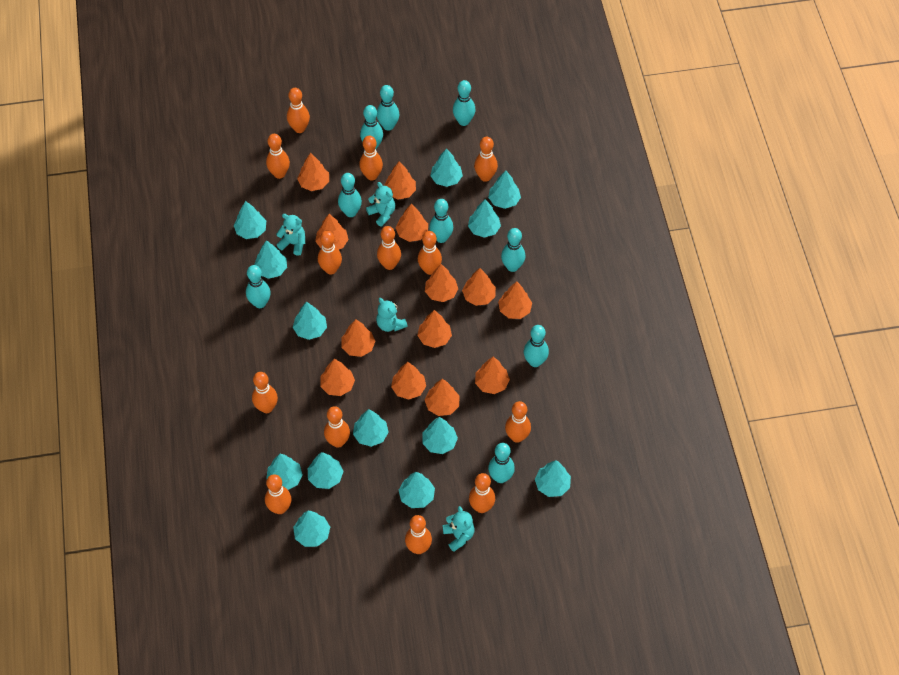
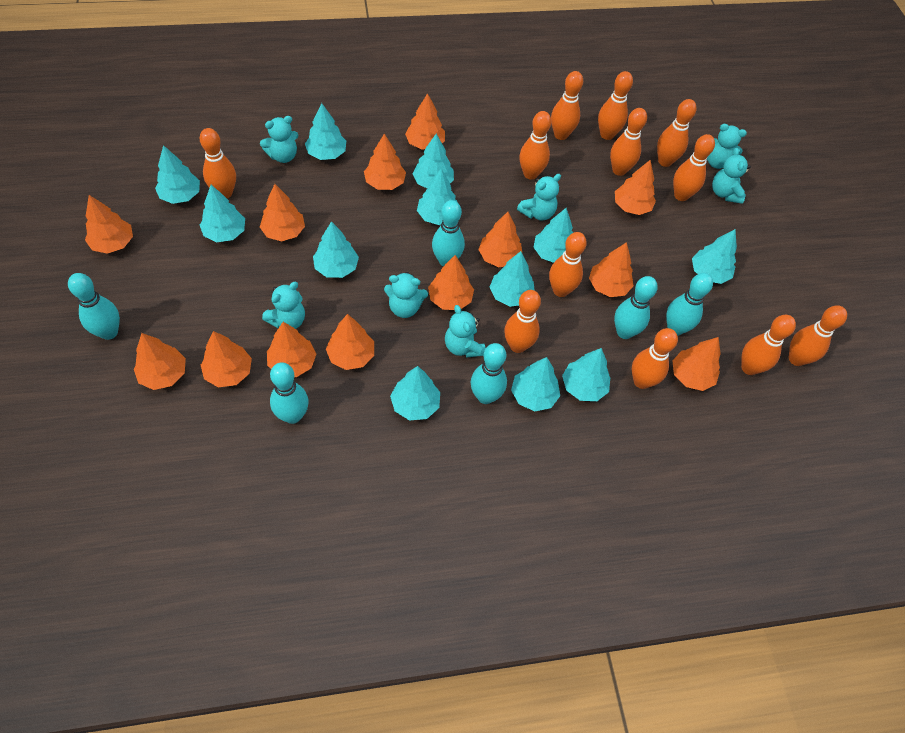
orange bowling pin: 13 -> 12
turquoise bowling pin: 9 -> 6
turquoise teddy bear: 4 -> 7
turquoise tree: 13 -> 12

